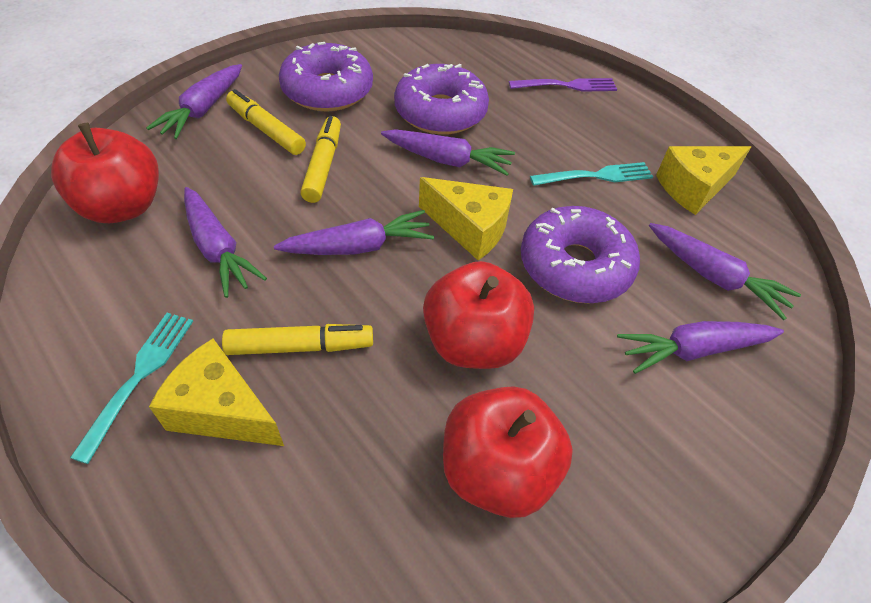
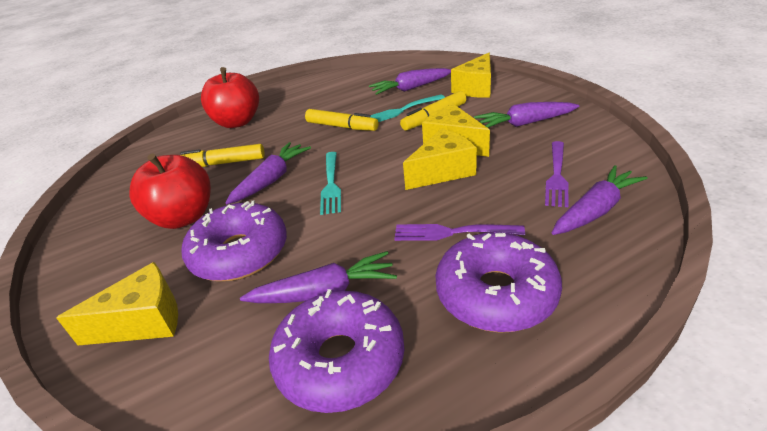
purple carrot: 6 -> 5
purple fork: 1 -> 2
red apple: 3 -> 2
yellow cheese: 3 -> 4

